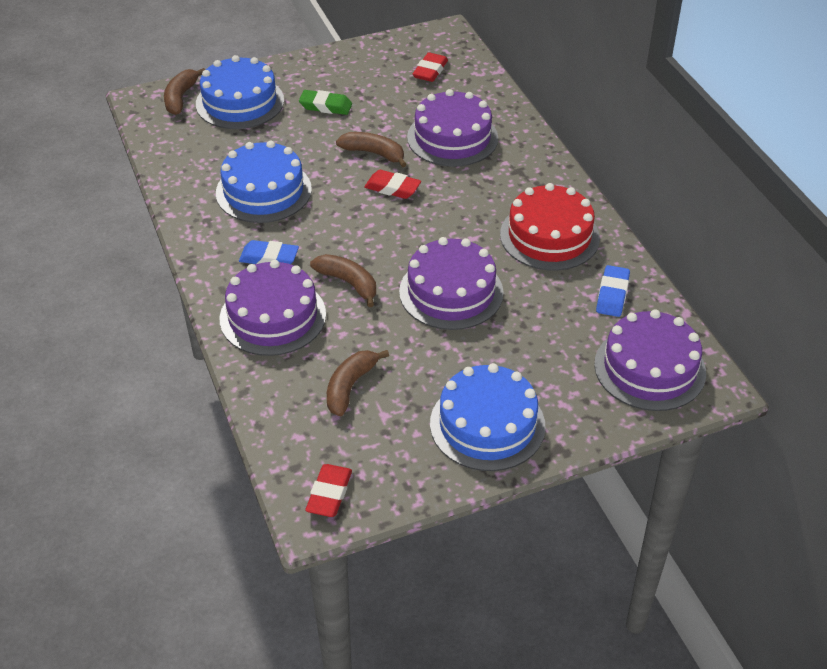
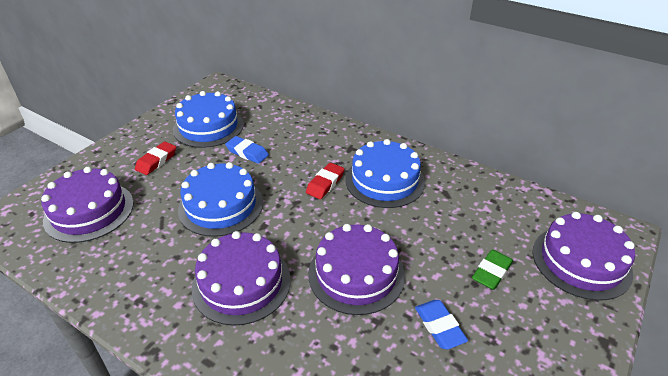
brown banana: 4 -> 0
red cake: 1 -> 0
red eraser: 3 -> 2

